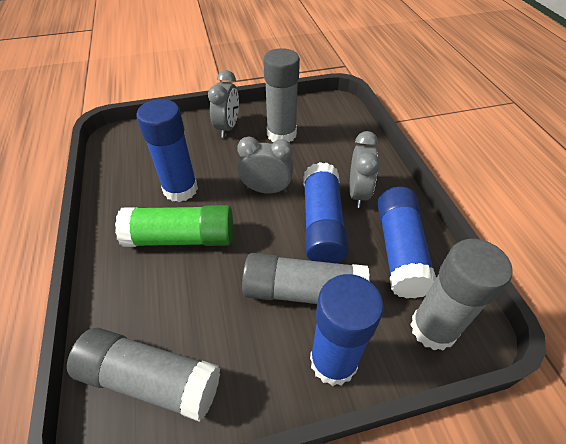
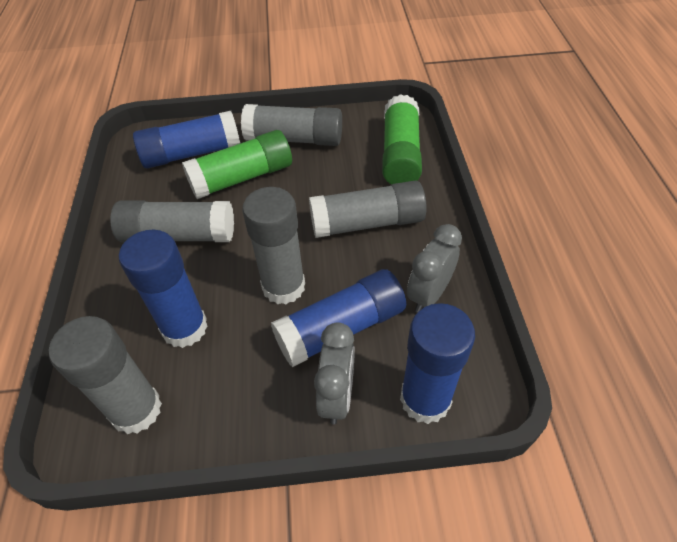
green glue stick: 1 -> 2
grey clock: 3 -> 2
grey glue stick: 4 -> 5

